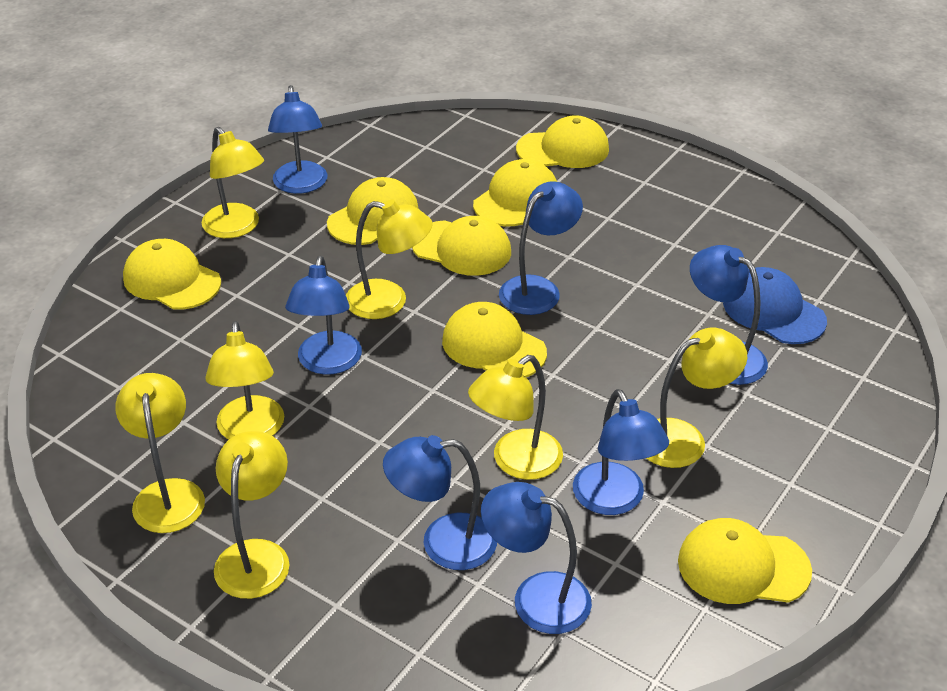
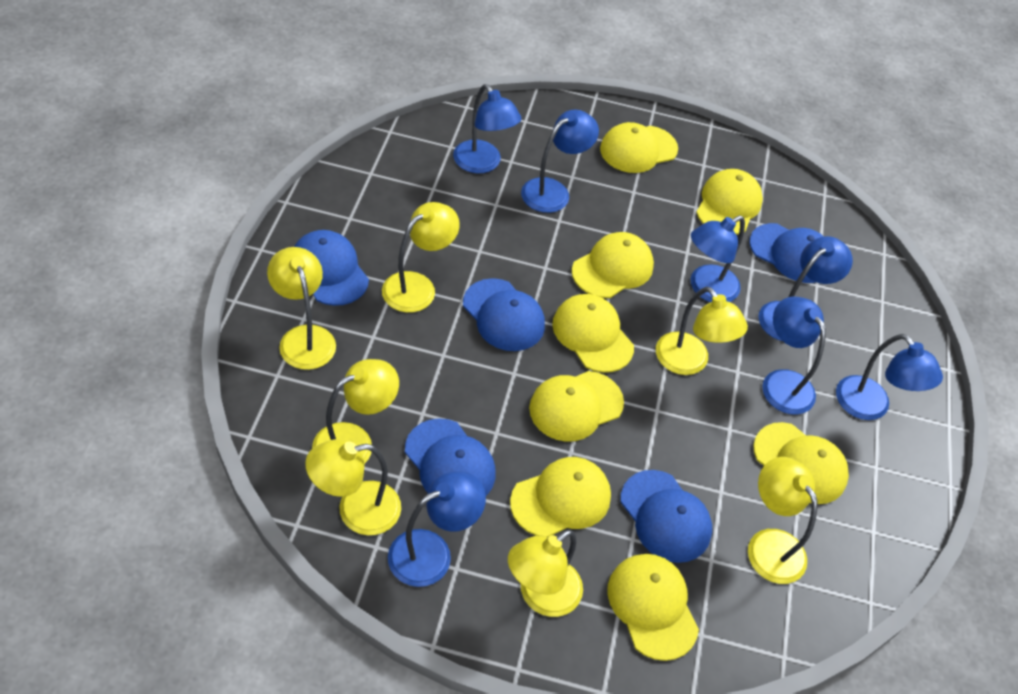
blue cap: 1 -> 5
yellow cap: 7 -> 8

